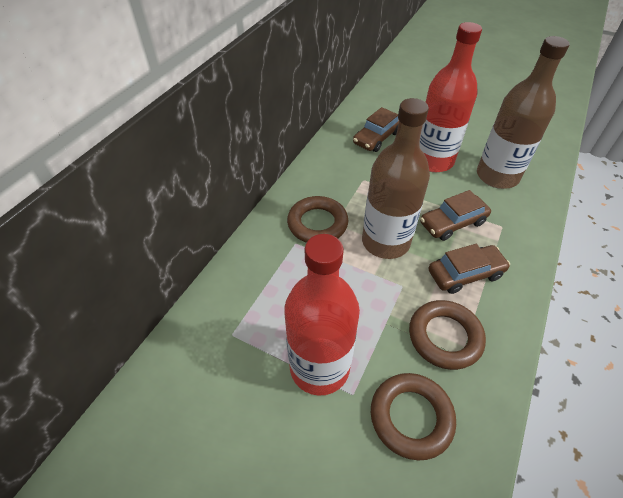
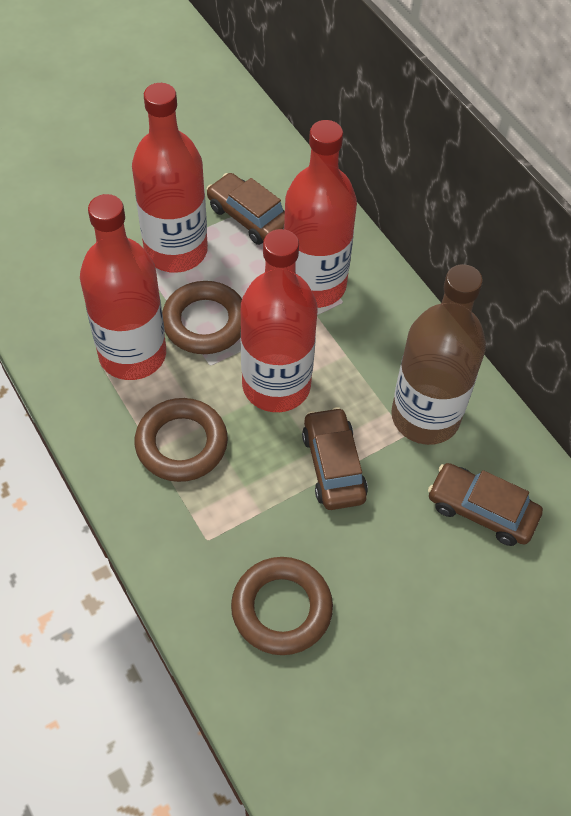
brown bottle: 2 -> 1
red bottle: 2 -> 4

